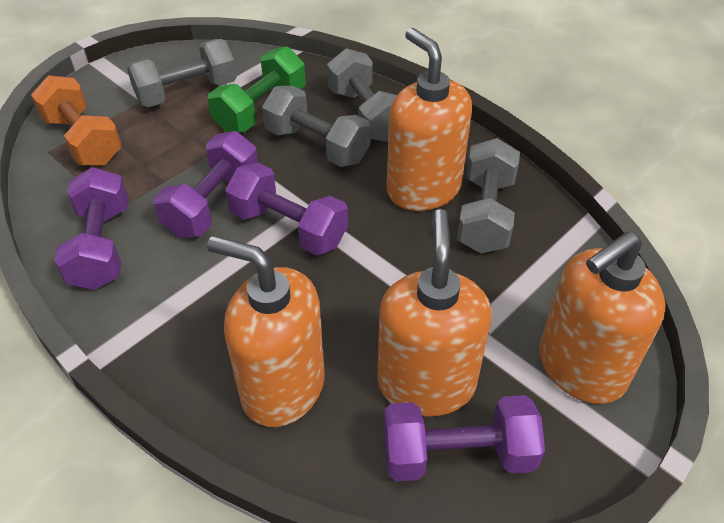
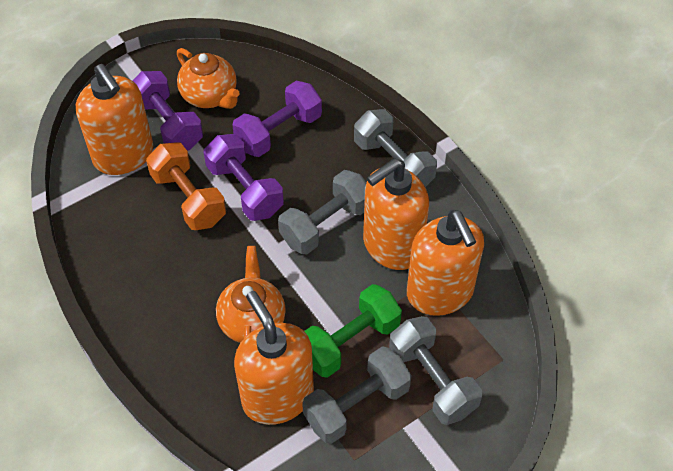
orange teapot: 0 -> 2
purple dumbbell: 4 -> 3

